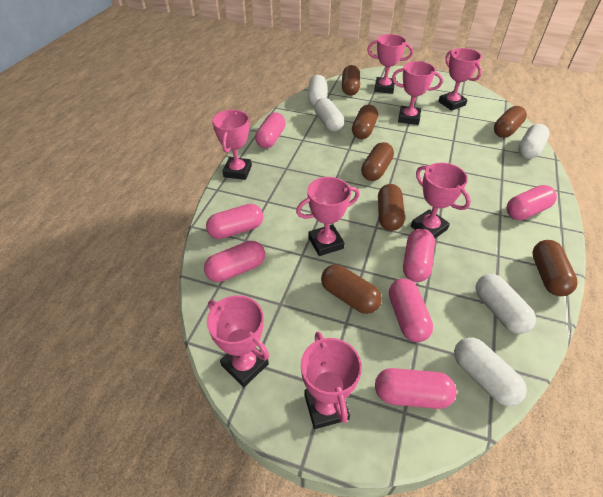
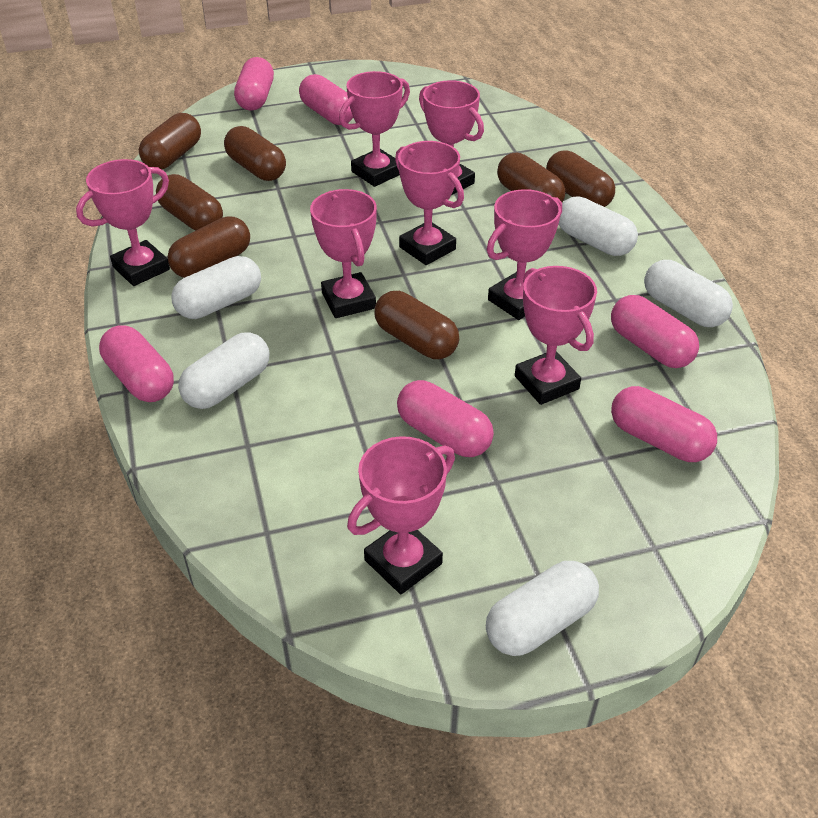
pink capsule: 7 -> 6

